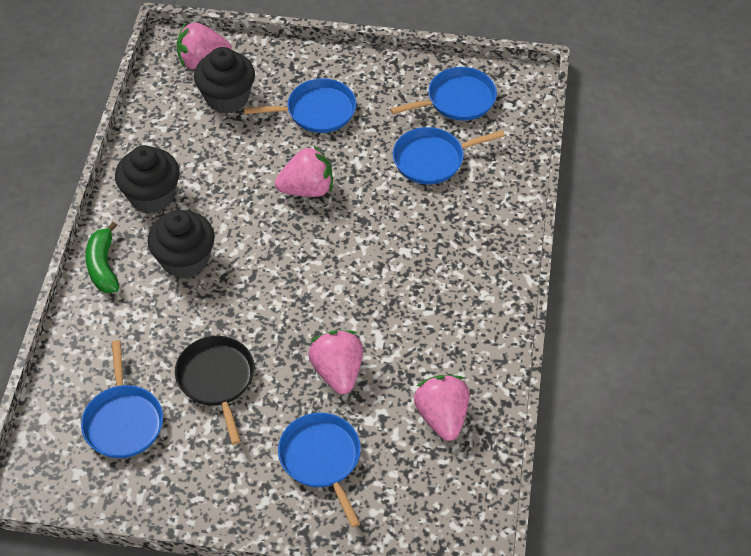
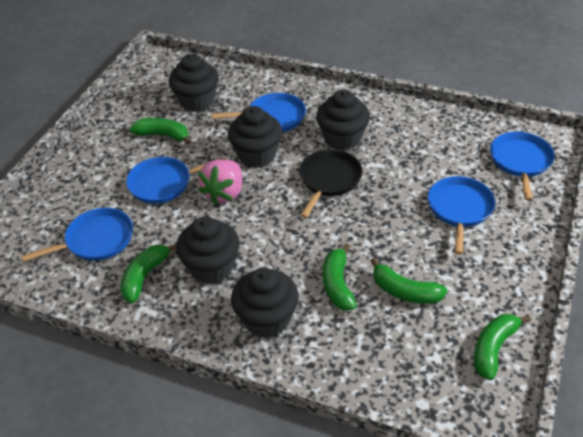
black cupcake: 3 -> 5
green banana: 1 -> 5
pink strawberry: 4 -> 1

